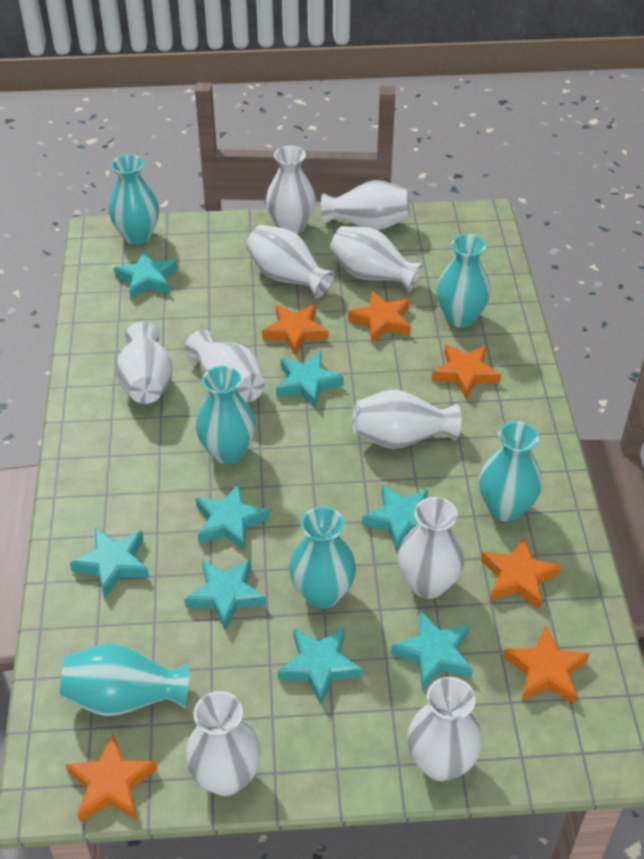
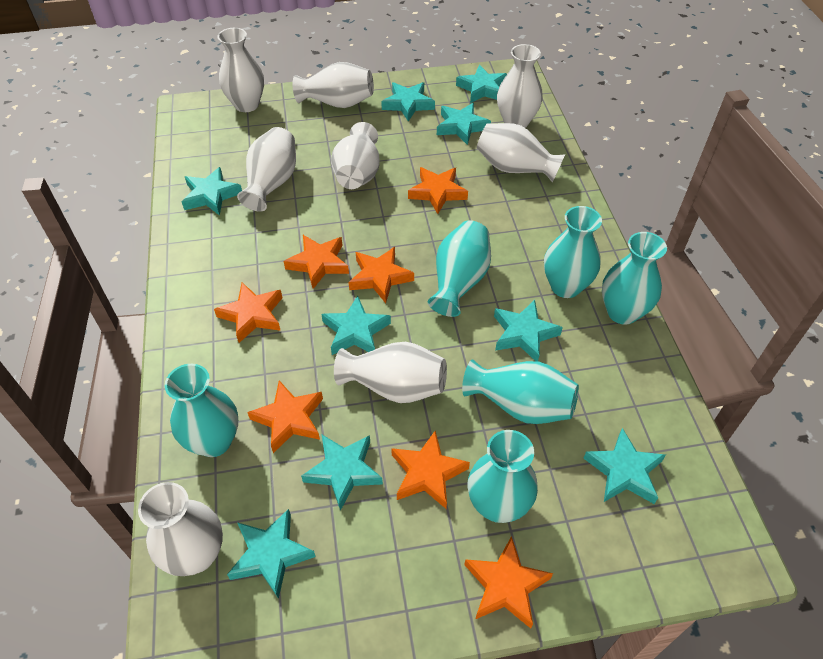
orange star: 6 -> 7
turquoise star: 8 -> 9
white vase: 10 -> 8

